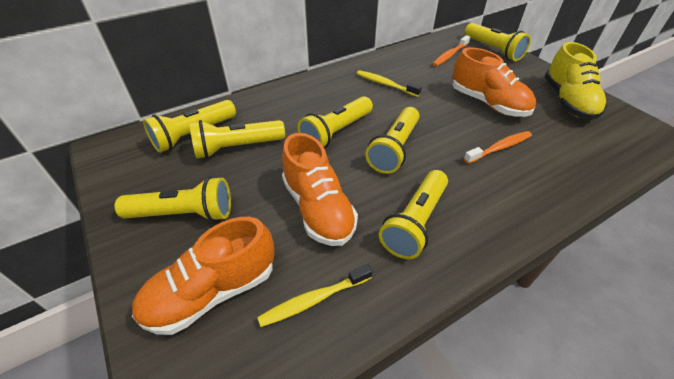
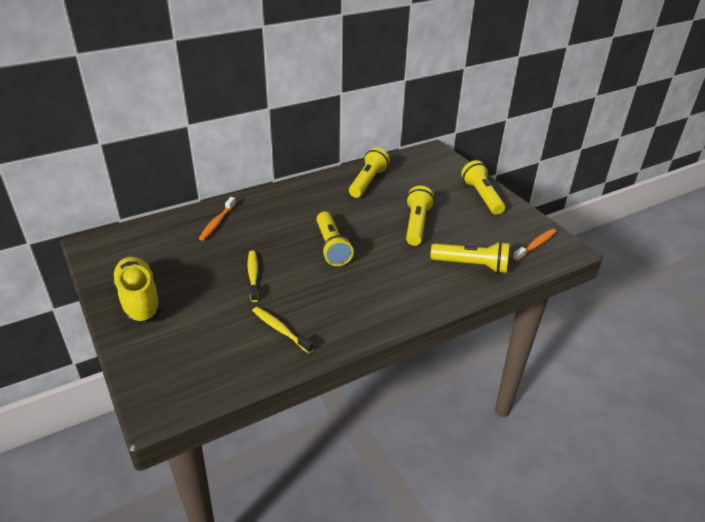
orange shoe: 3 -> 0
yellow flashlight: 7 -> 5

